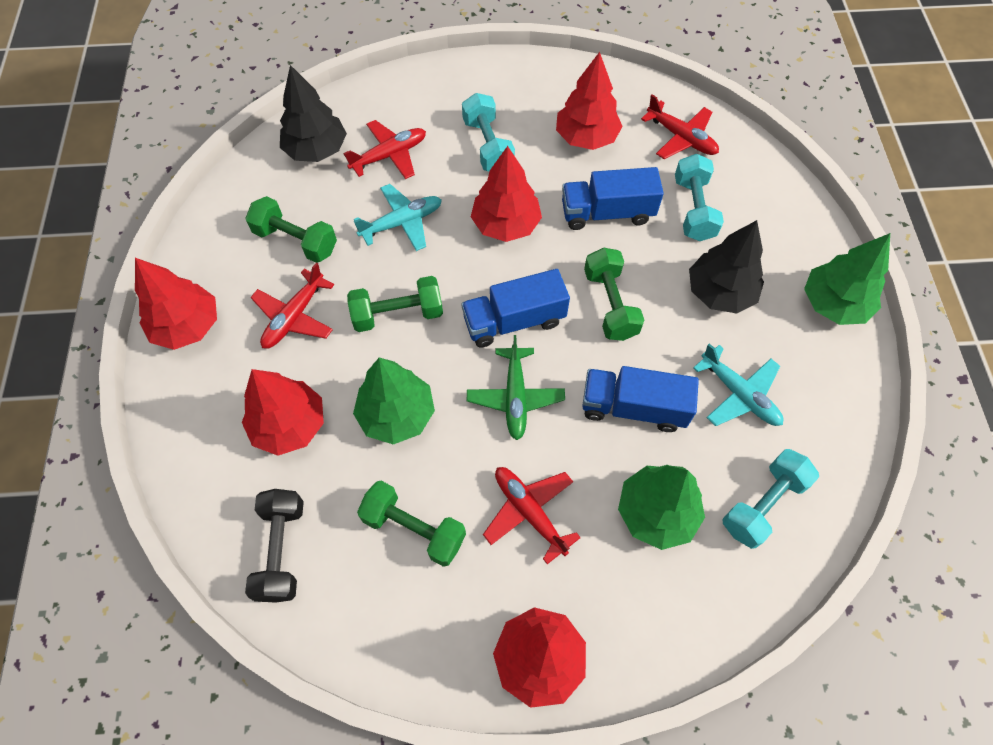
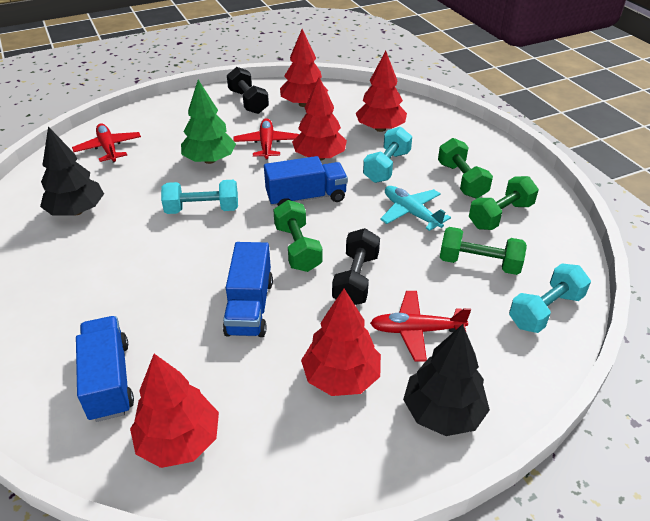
black dumbbell: 1 -> 2
green plane: 1 -> 0
green tree: 3 -> 1
red plane: 4 -> 3
turquoise plane: 2 -> 1

